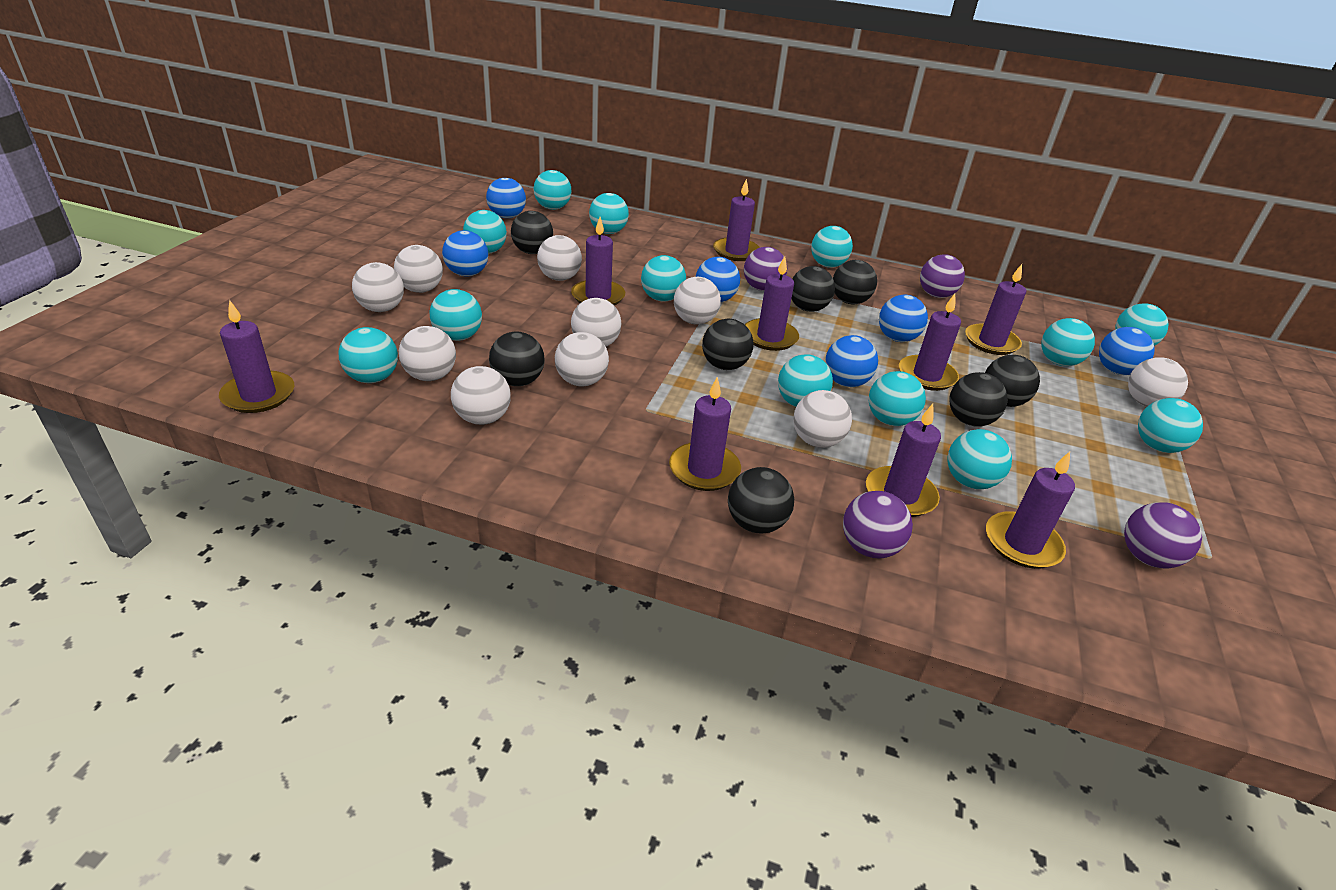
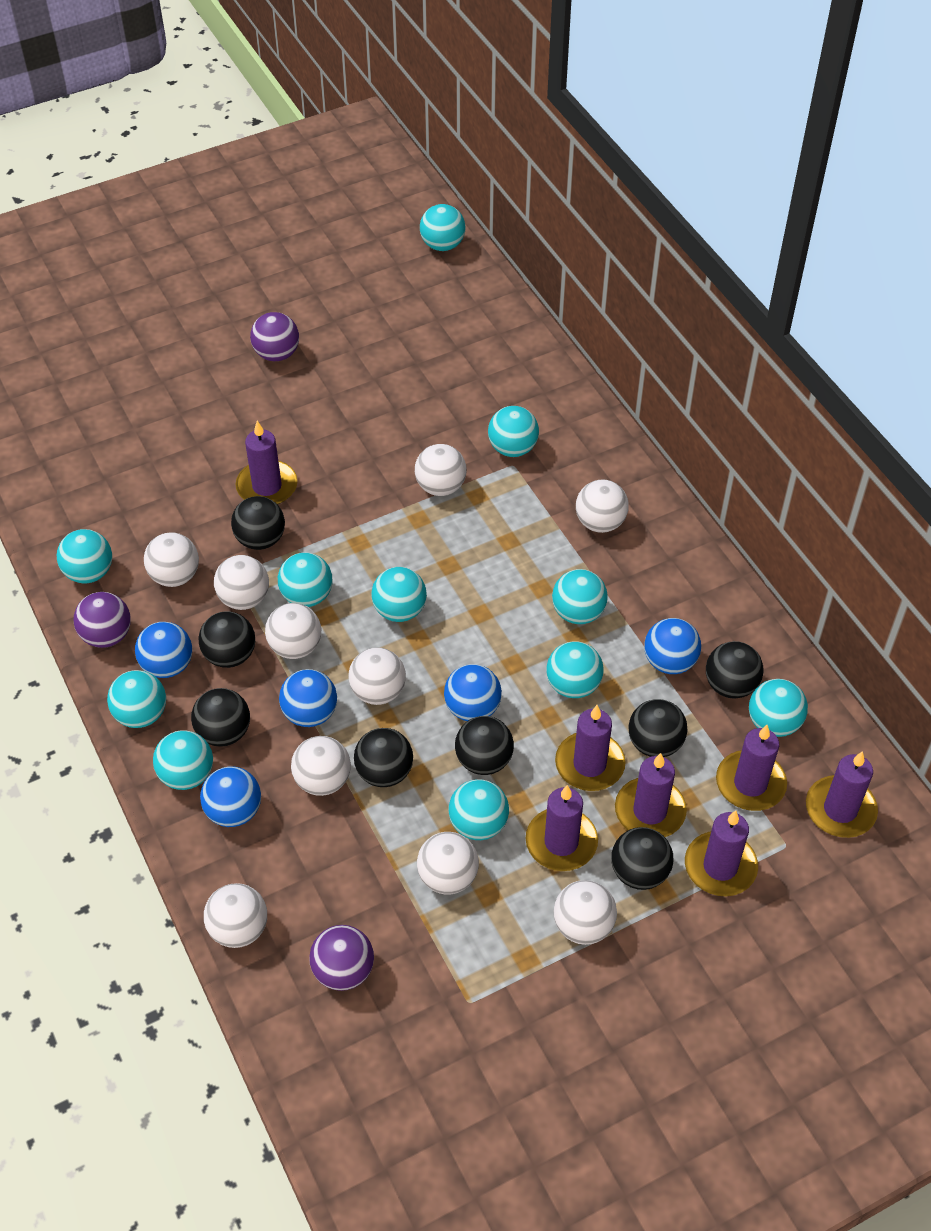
blue ball: 6 -> 5
purple ball: 4 -> 3
purple candle: 9 -> 7
turquoise ball: 13 -> 11

